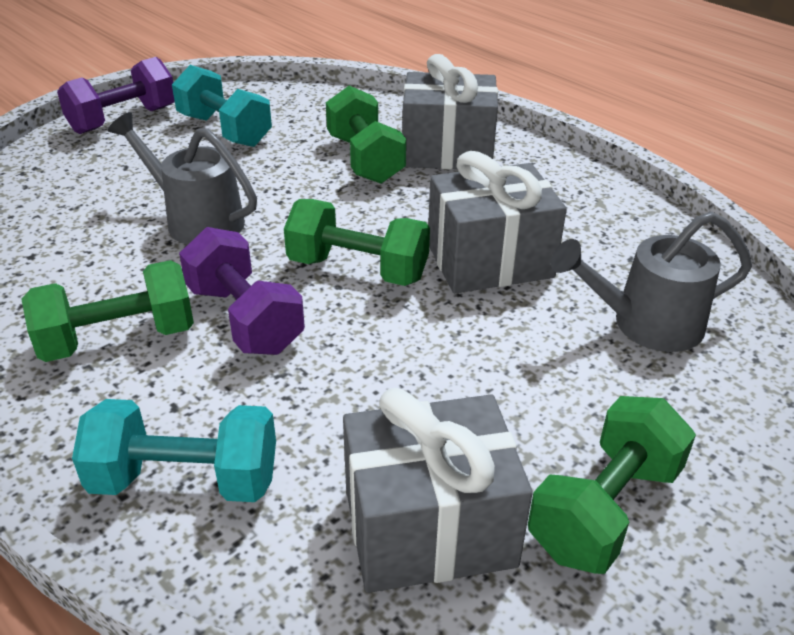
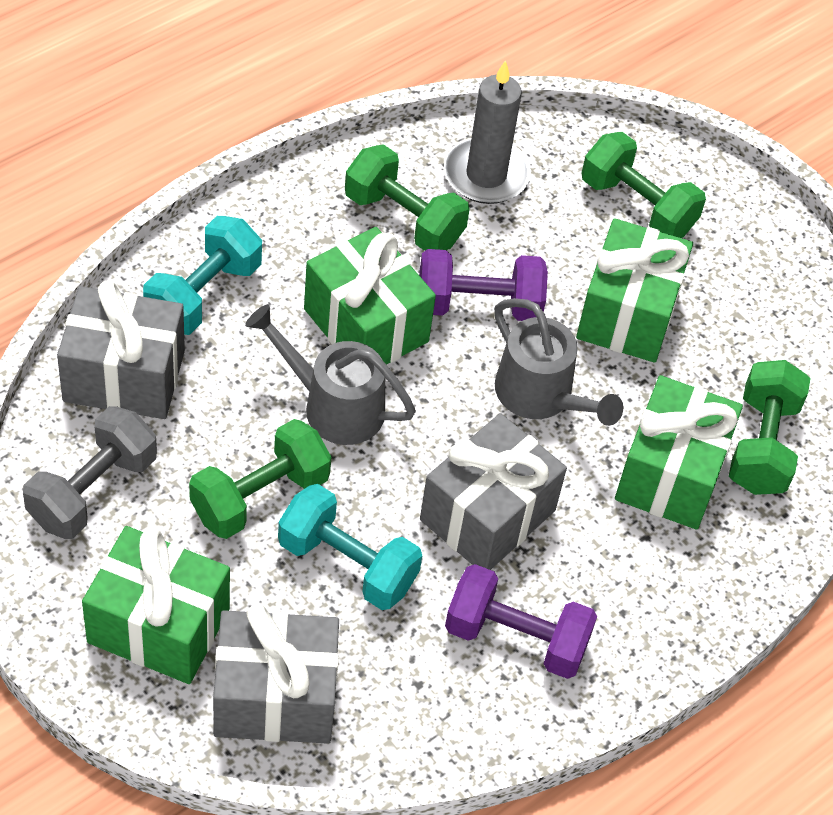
green gift: 0 -> 4
grey candle: 0 -> 1
grey dumbbell: 0 -> 1

